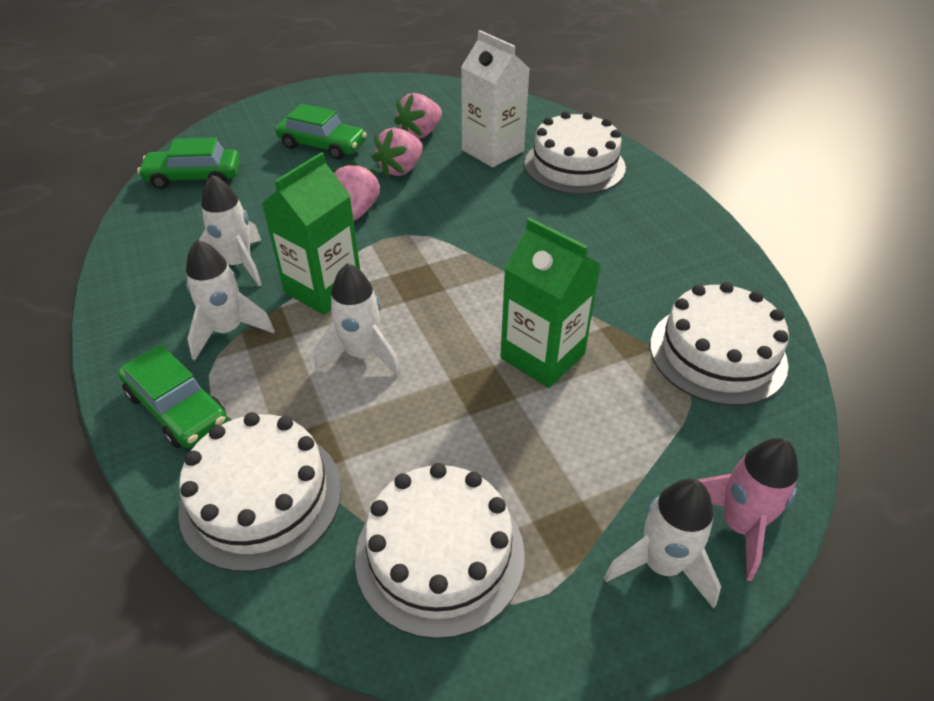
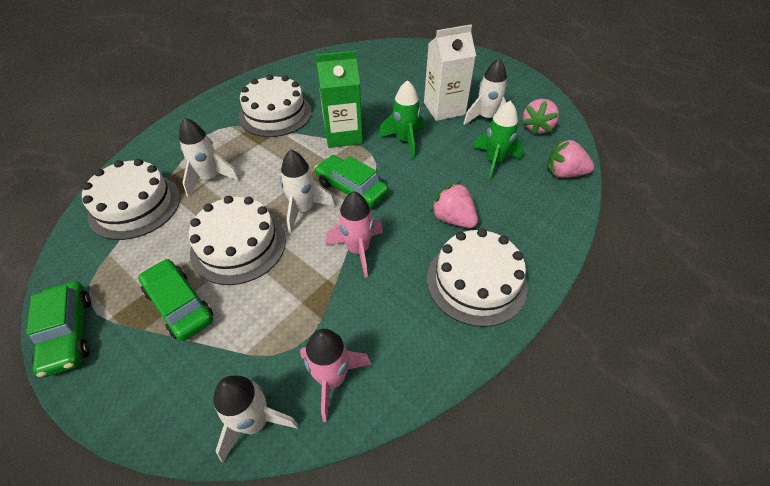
green carton: 2 -> 1
green rocket: 0 -> 2
pink rocket: 1 -> 2

